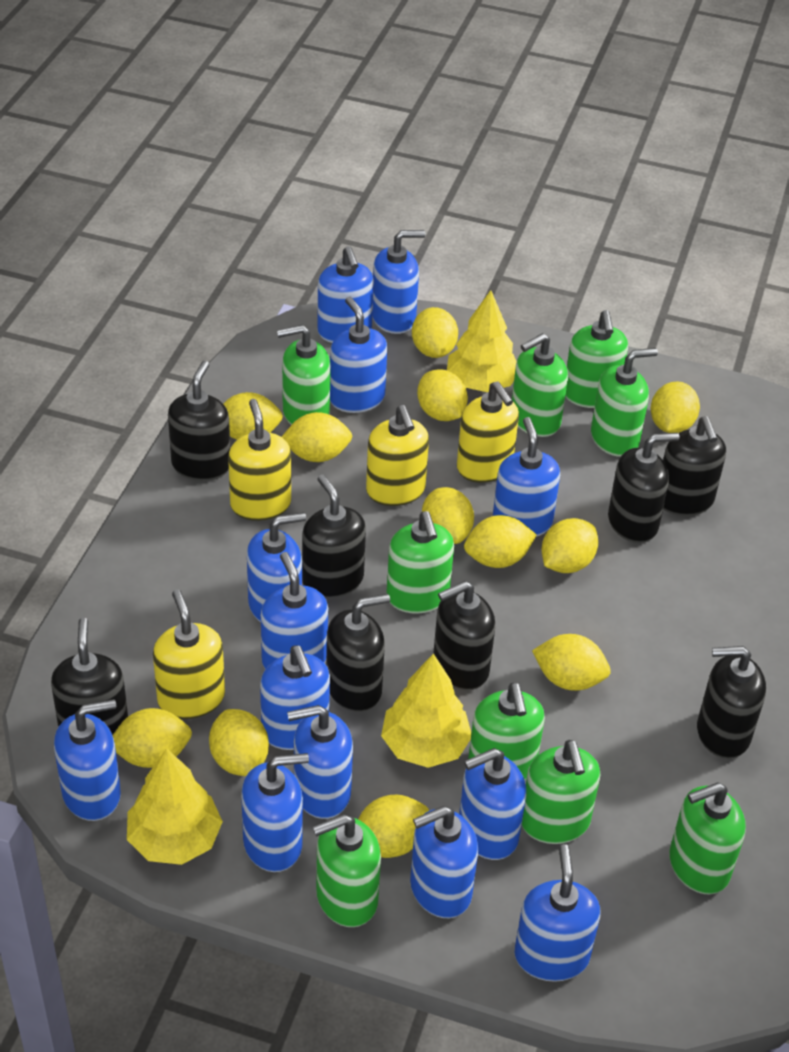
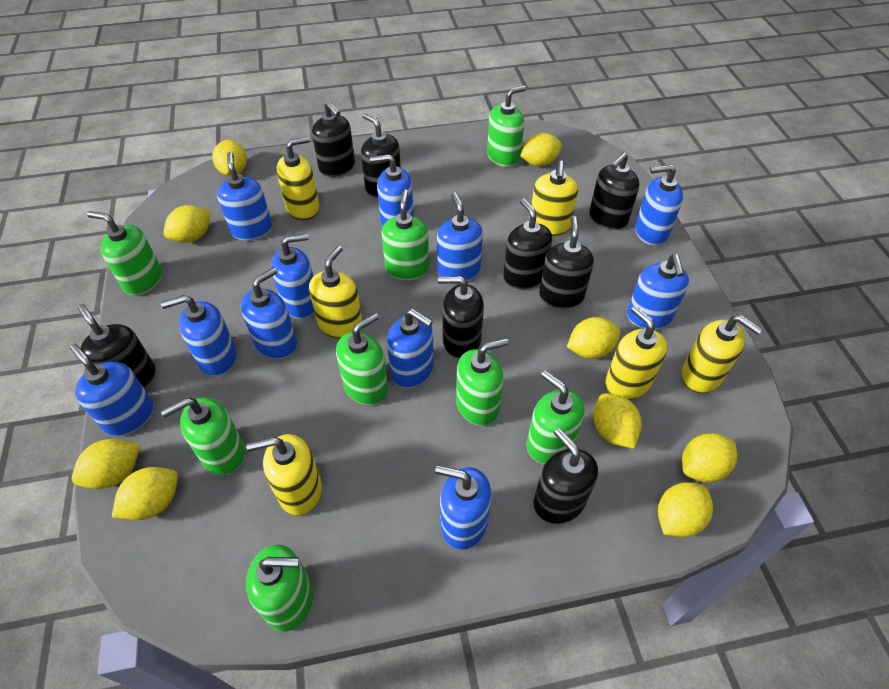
blue soap dispenser: 13 -> 11
green soap dispenser: 9 -> 8
yellow lemon: 12 -> 9
yellow soap dispenser: 4 -> 6
yellow tree: 3 -> 0

